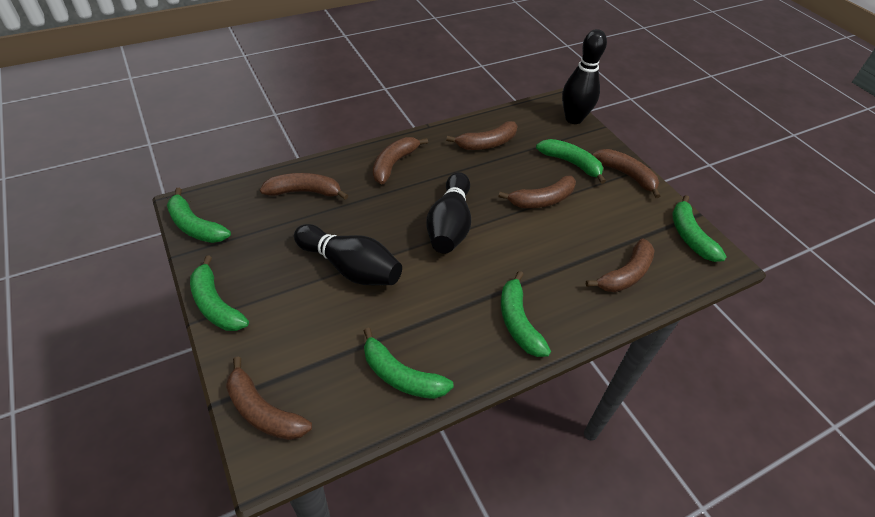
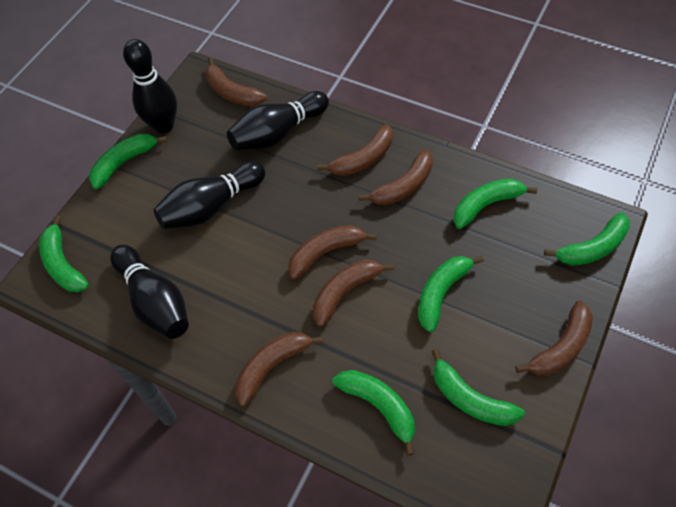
black bowling pin: 3 -> 4
green banana: 6 -> 7

